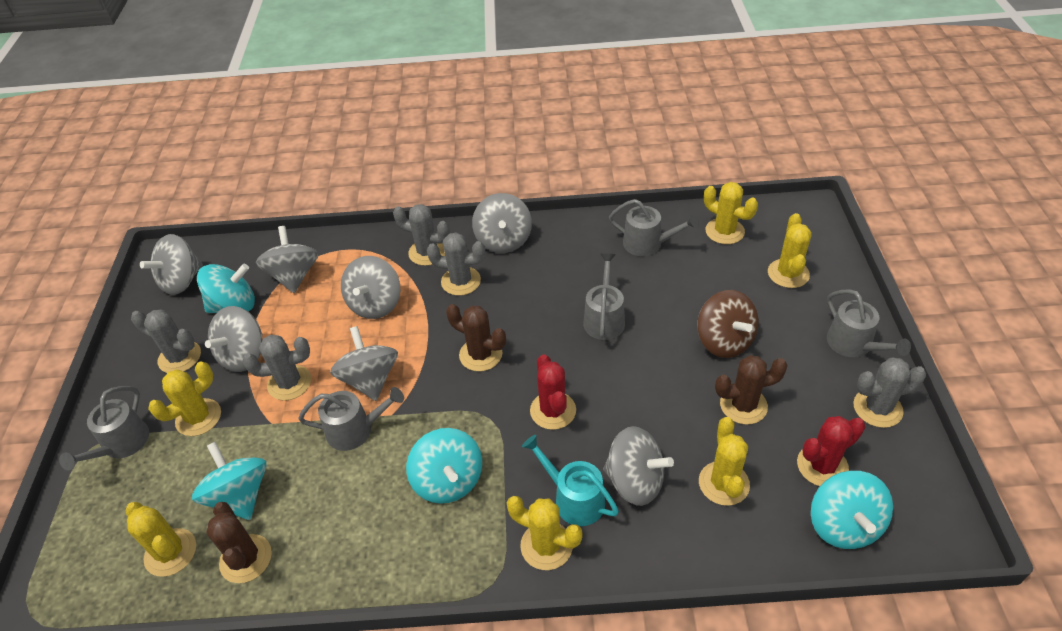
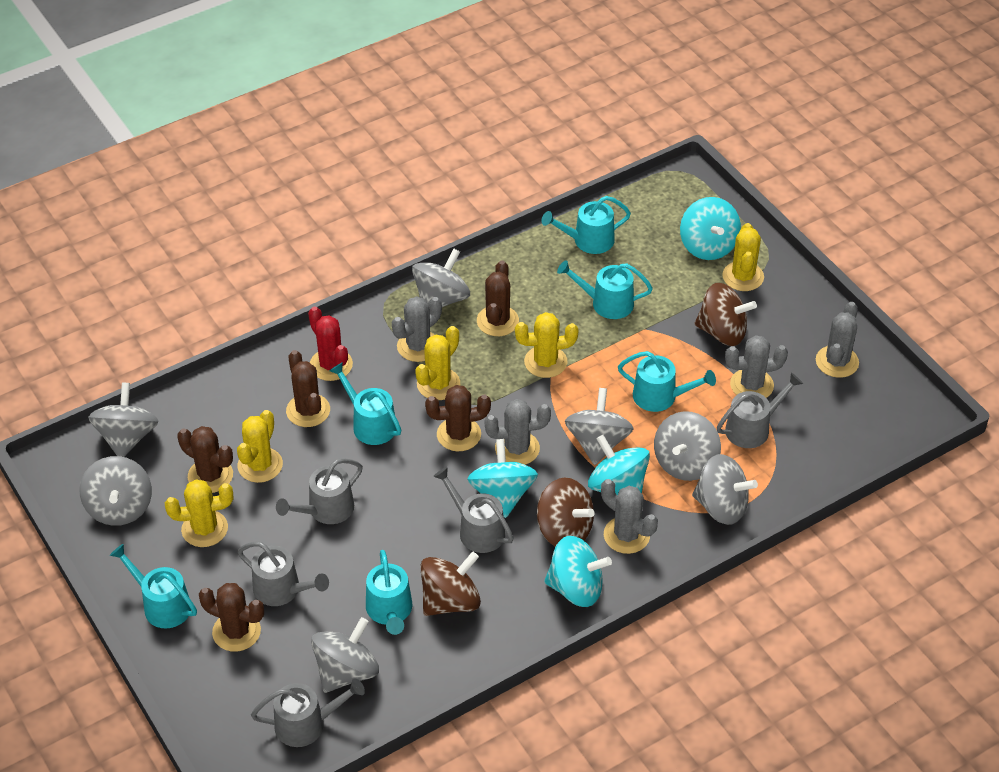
brown cactus: 3 -> 5
brown spinning top: 1 -> 3
red cactus: 2 -> 1
turquoise watering can: 1 -> 6
yellow cactus: 6 -> 5

